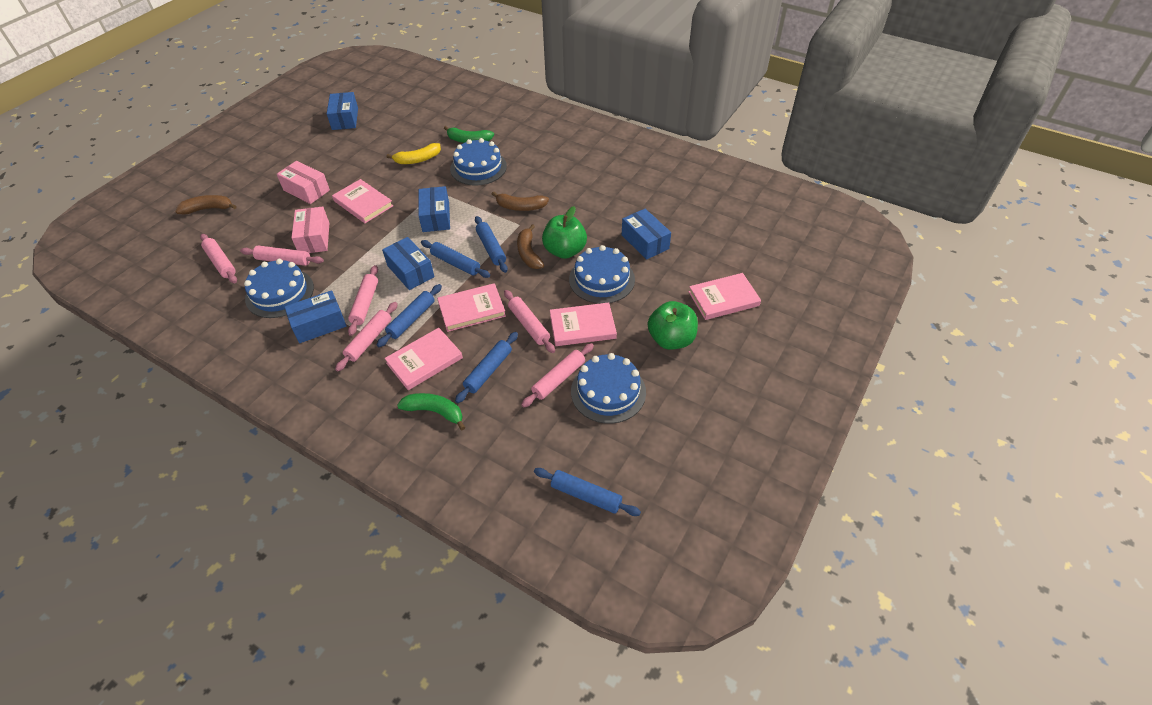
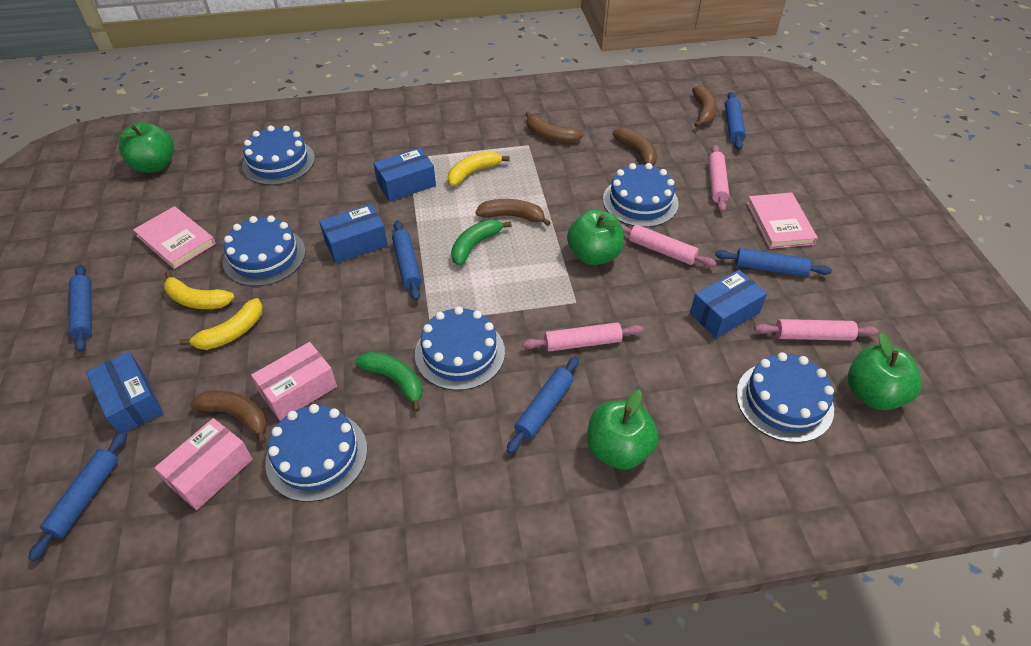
blue box: 5 -> 4
blue cake: 4 -> 6
blue rolling pin: 5 -> 6
brown banana: 3 -> 5
green apple: 2 -> 4
pink book: 5 -> 2
pink rolling pin: 6 -> 4
yellow banana: 1 -> 3

